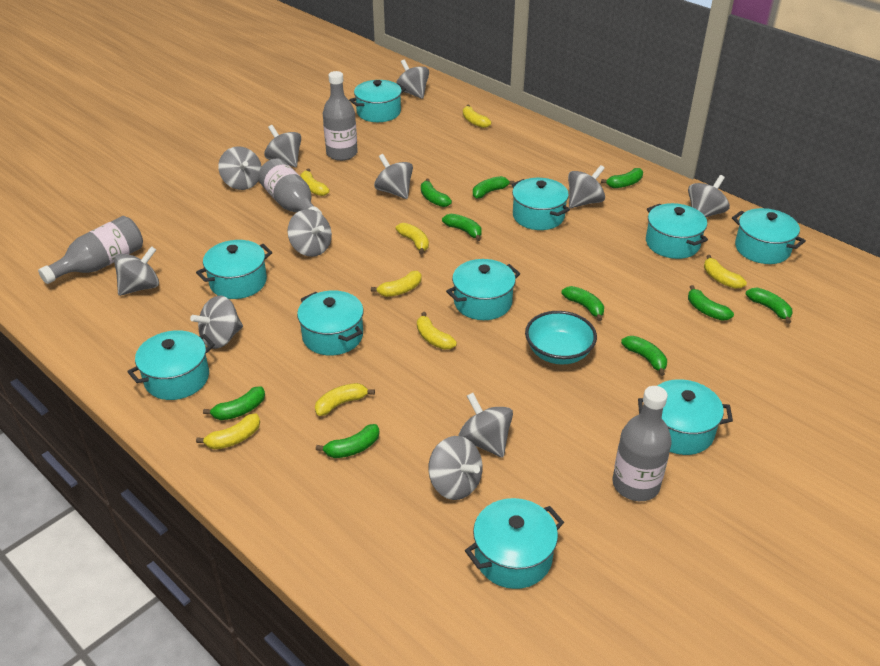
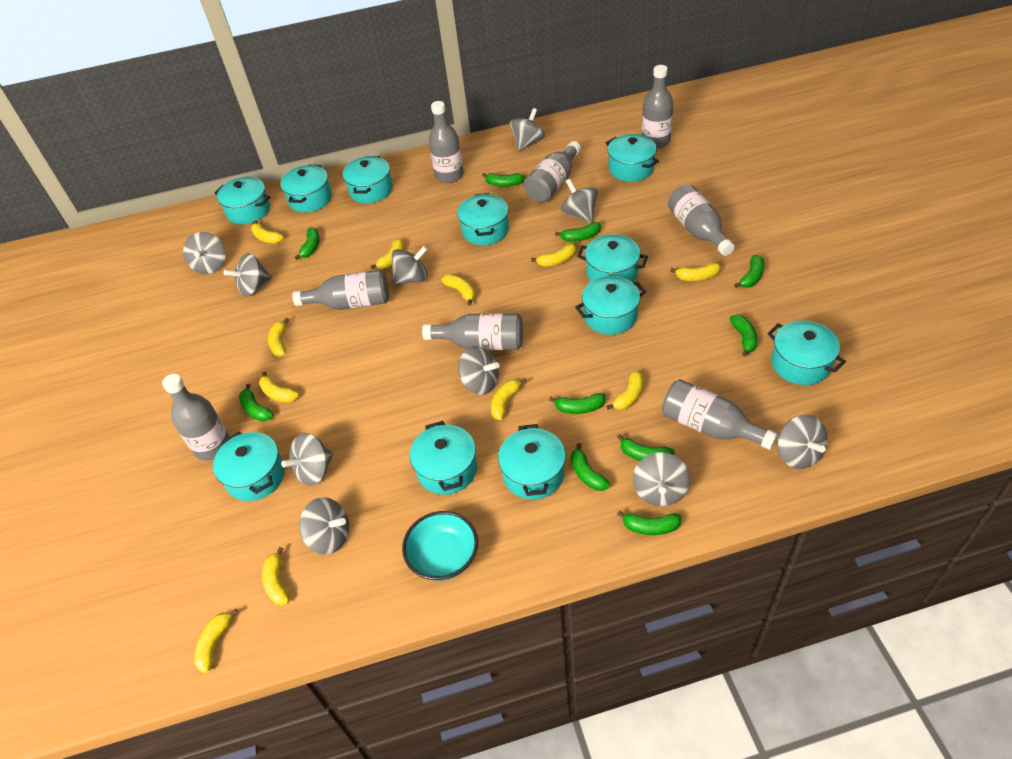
grey bottle: 4 -> 8
grey spinning top: 11 -> 10
turquoise pot: 10 -> 11
yellow banana: 8 -> 11

